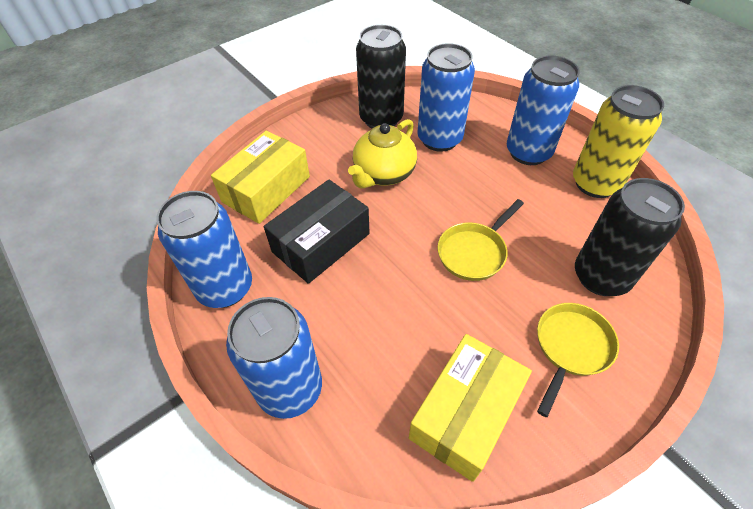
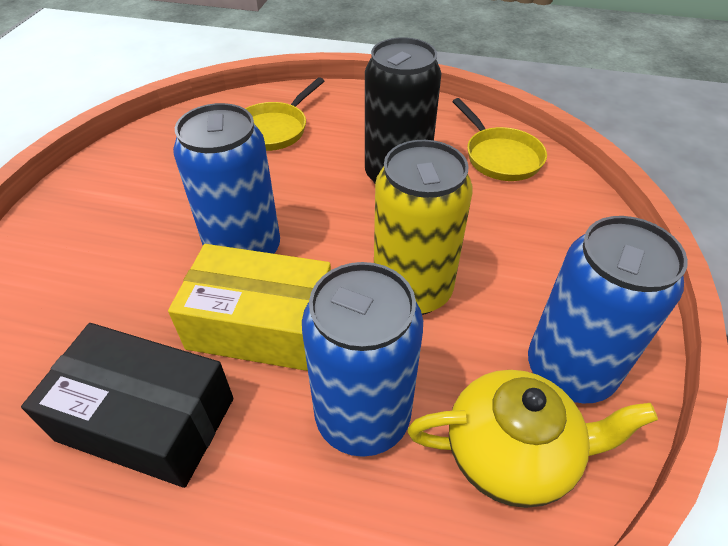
black can: 2 -> 1
blue can: 4 -> 3
yellow box: 2 -> 1

